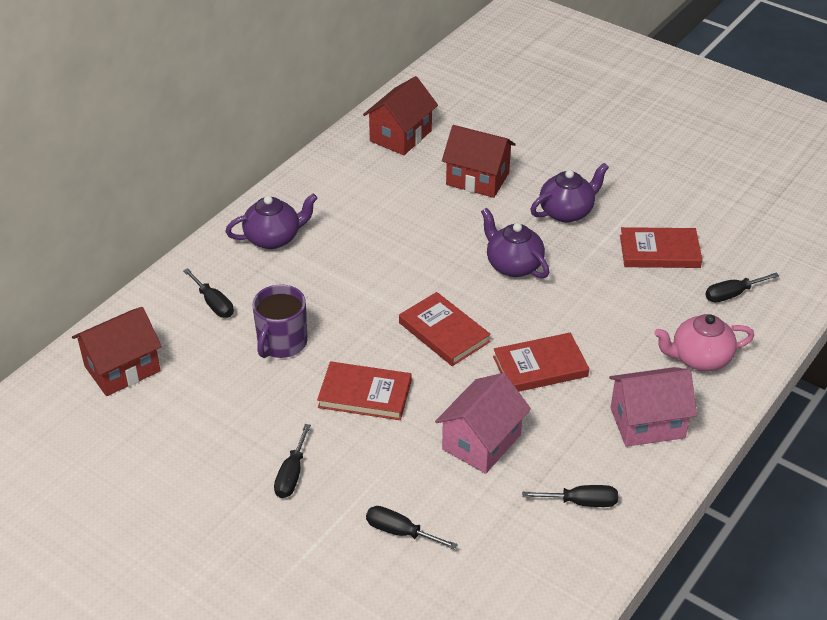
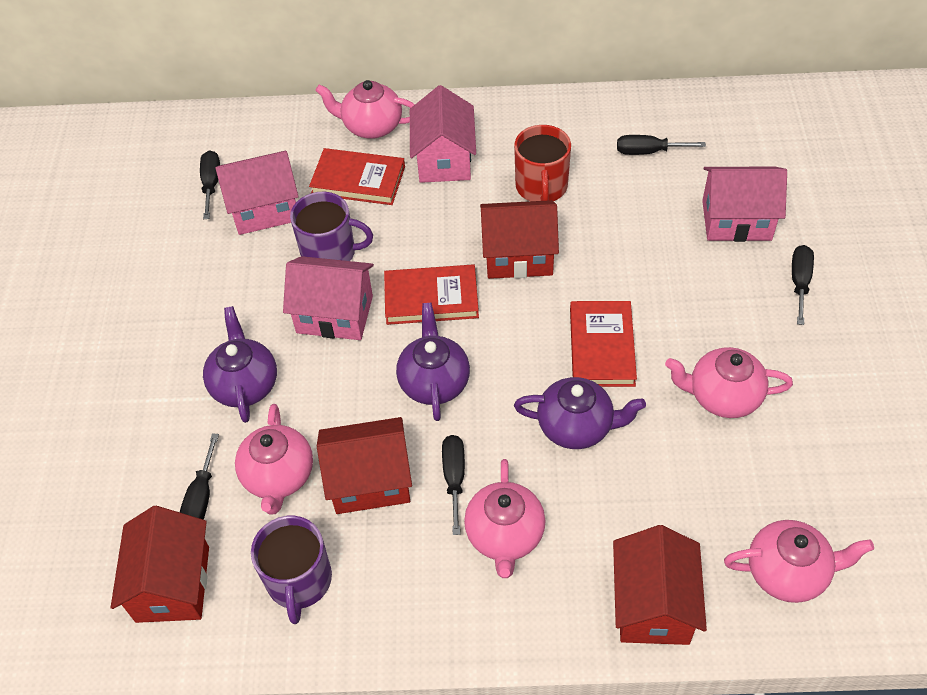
pink house: 2 -> 4
pink teapot: 1 -> 5
purple mug: 1 -> 2
red book: 4 -> 3
red house: 3 -> 4
red mug: 0 -> 1

